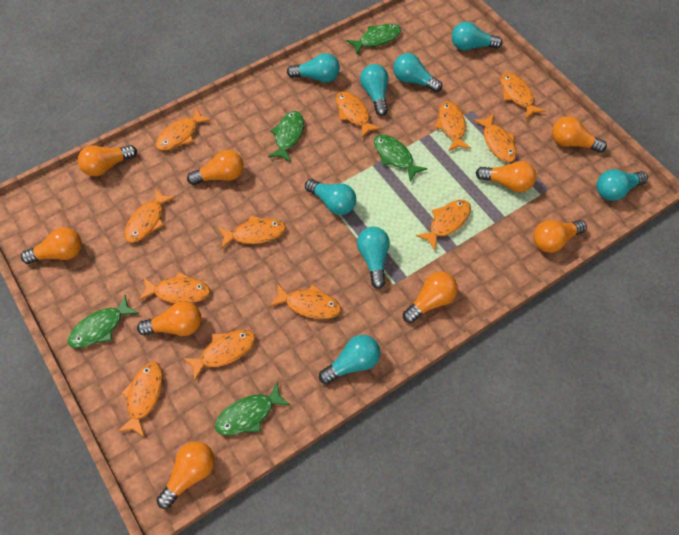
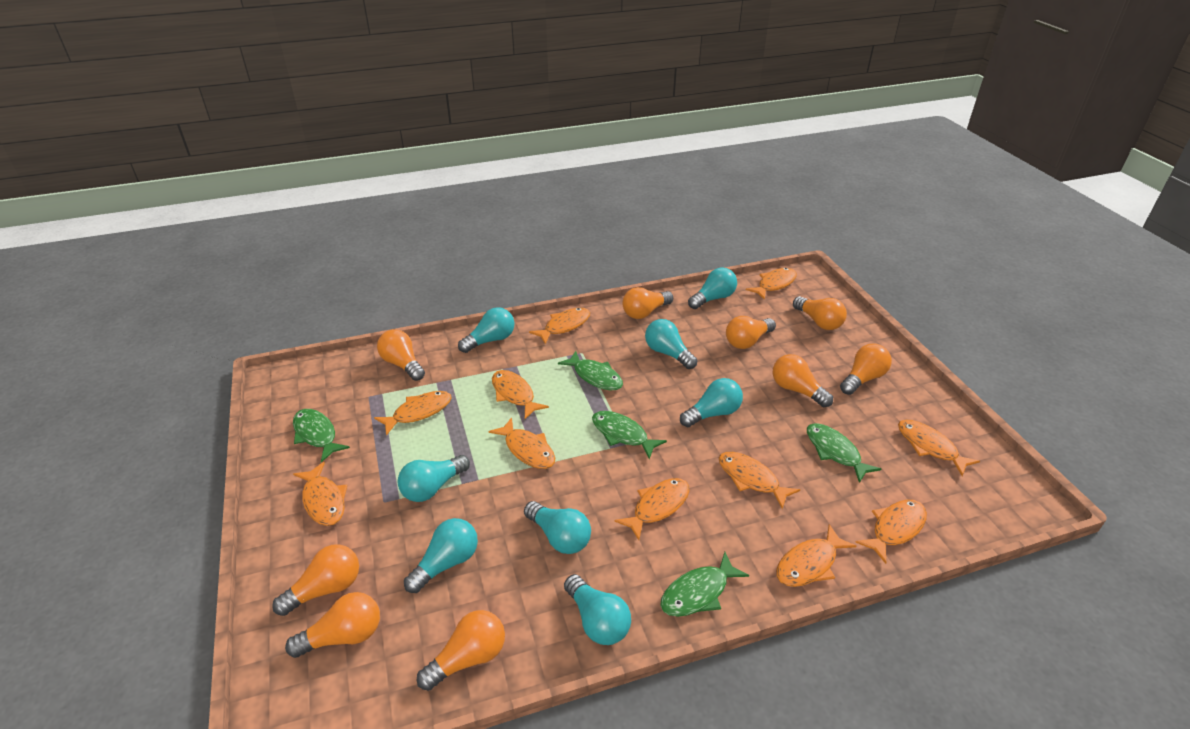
orange fish: 12 -> 11

